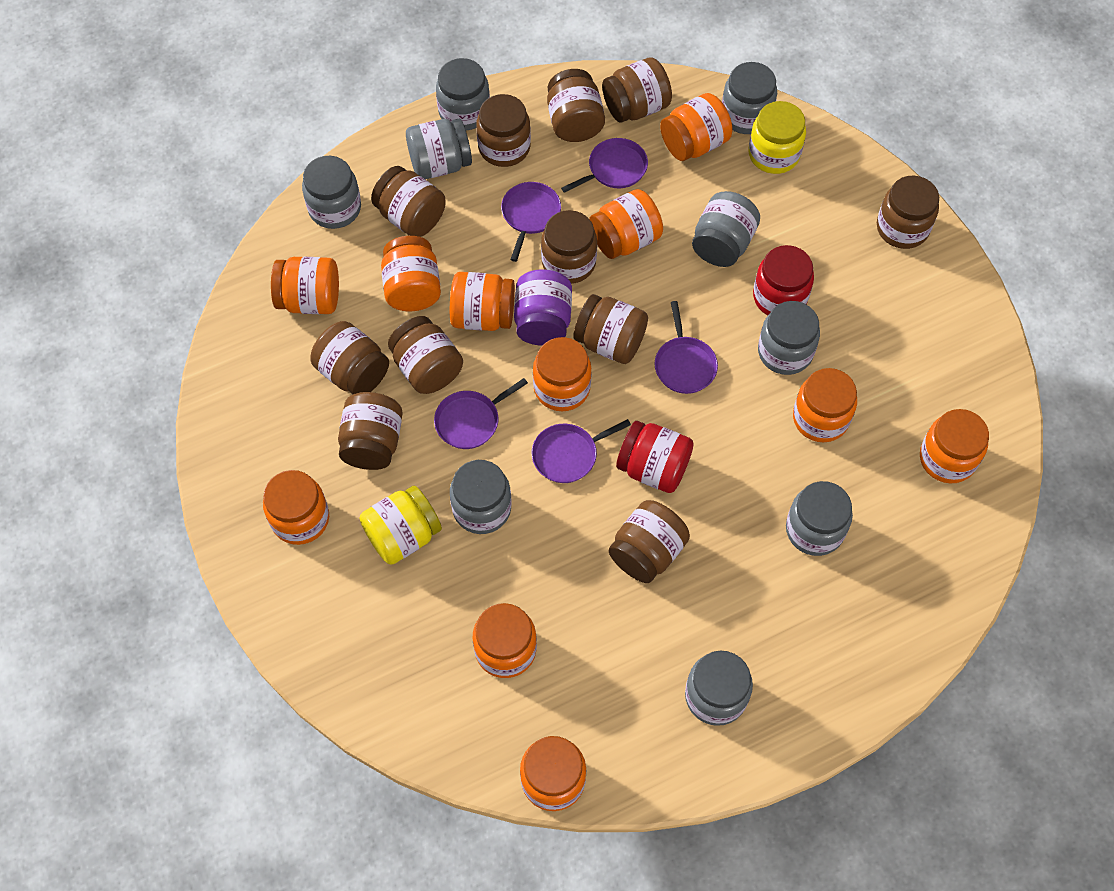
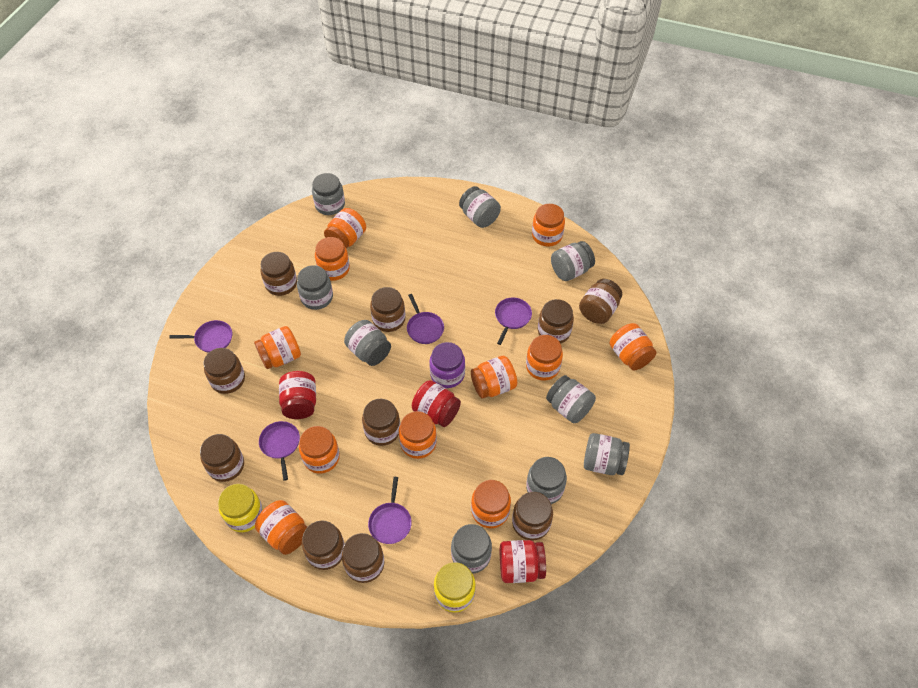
brown jar: 11 -> 10
red jar: 2 -> 3

